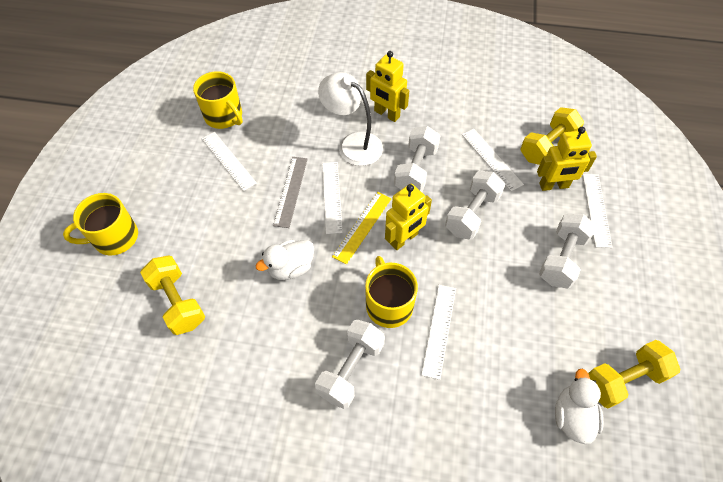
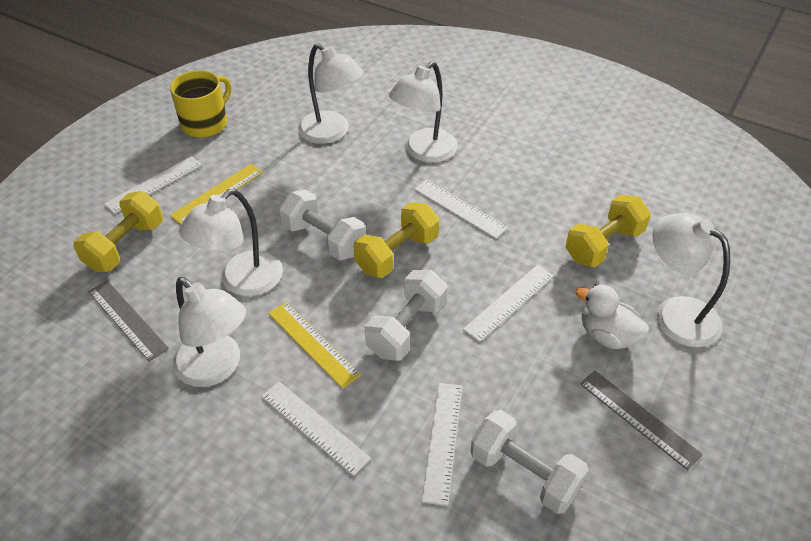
grey ruler: 1 -> 2
white duck: 2 -> 1
white dumbbell: 4 -> 3
white lamp: 1 -> 5
yellow mug: 3 -> 1
yellow robot: 3 -> 0
yellow ruler: 1 -> 2

